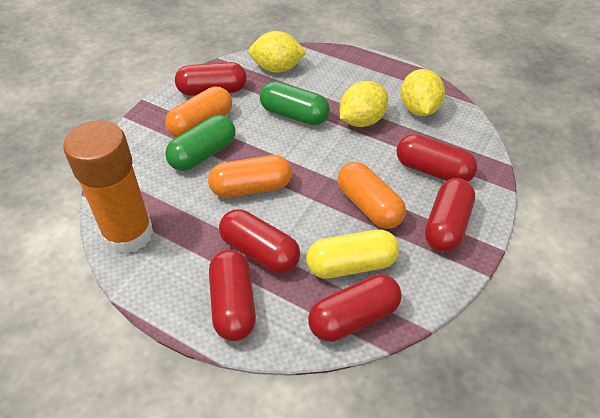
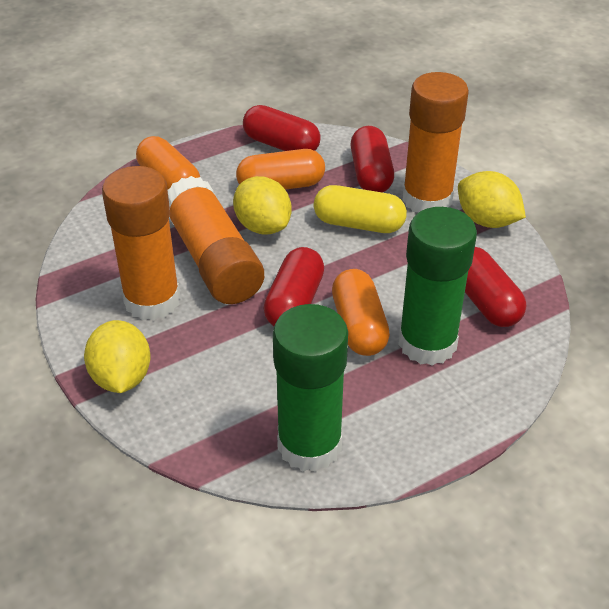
green capsule: 2 -> 0
green glue stick: 0 -> 2
orange glue stick: 1 -> 3
red capsule: 6 -> 4

